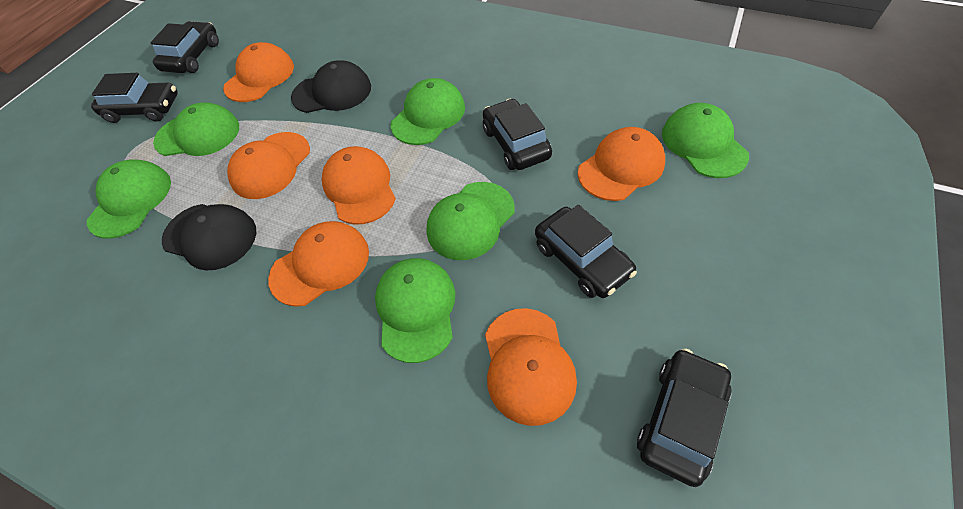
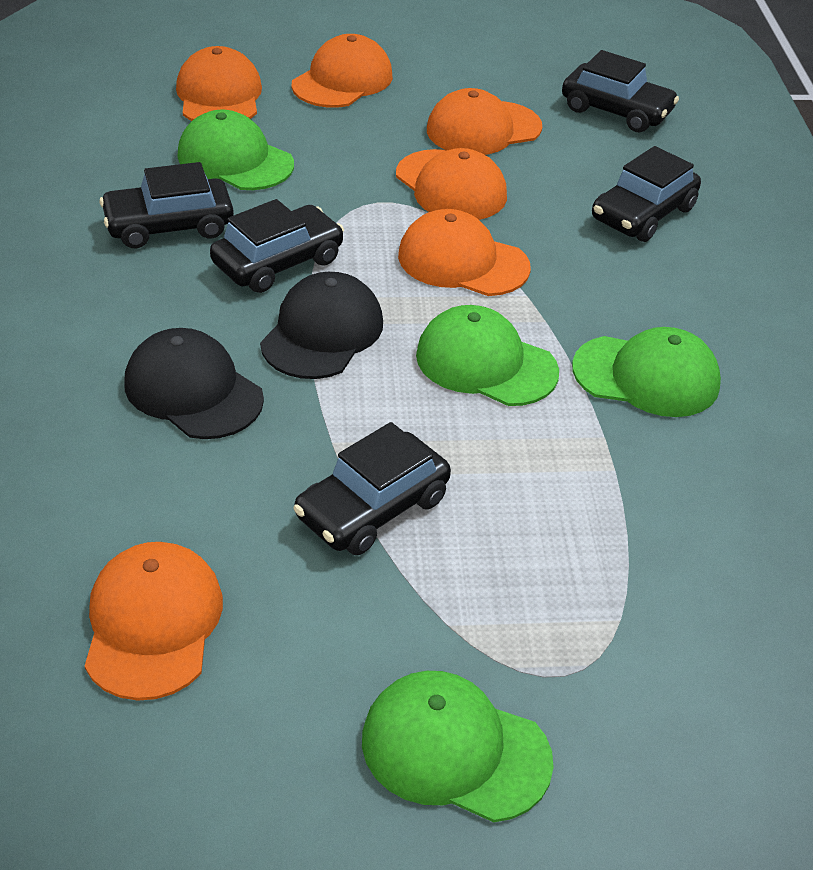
green cap: 6 -> 4

